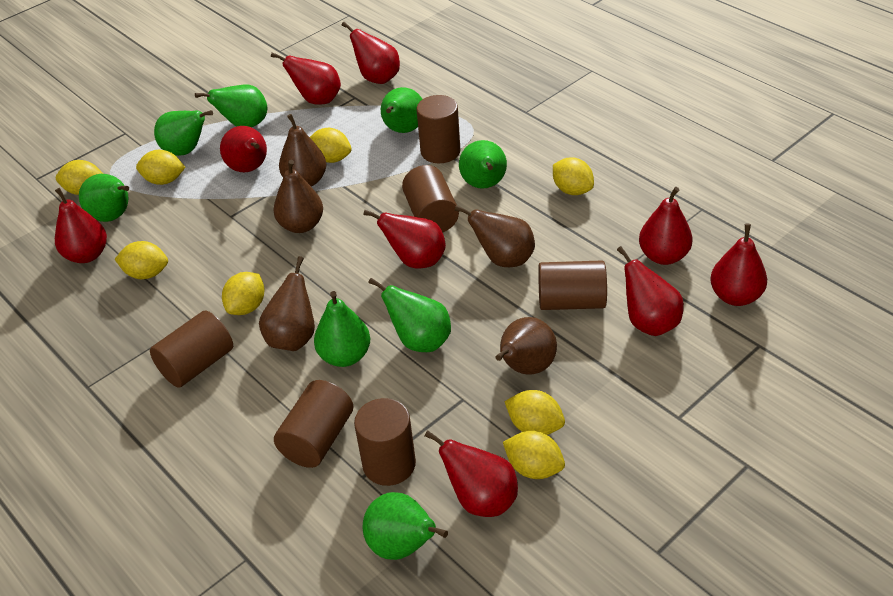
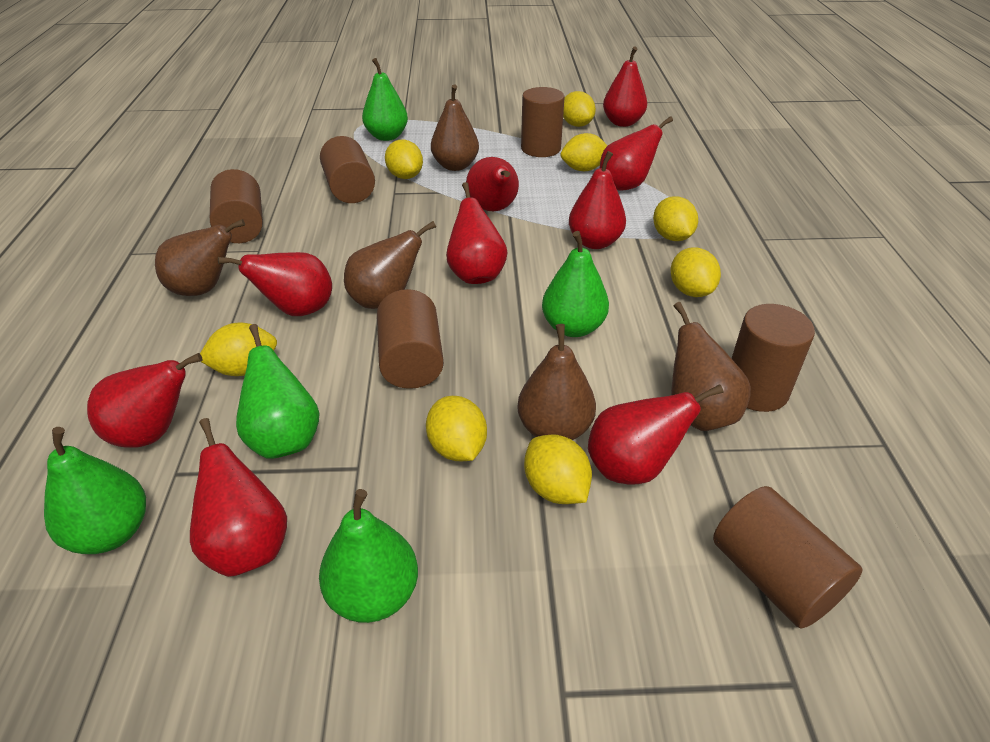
green pear: 8 -> 5

